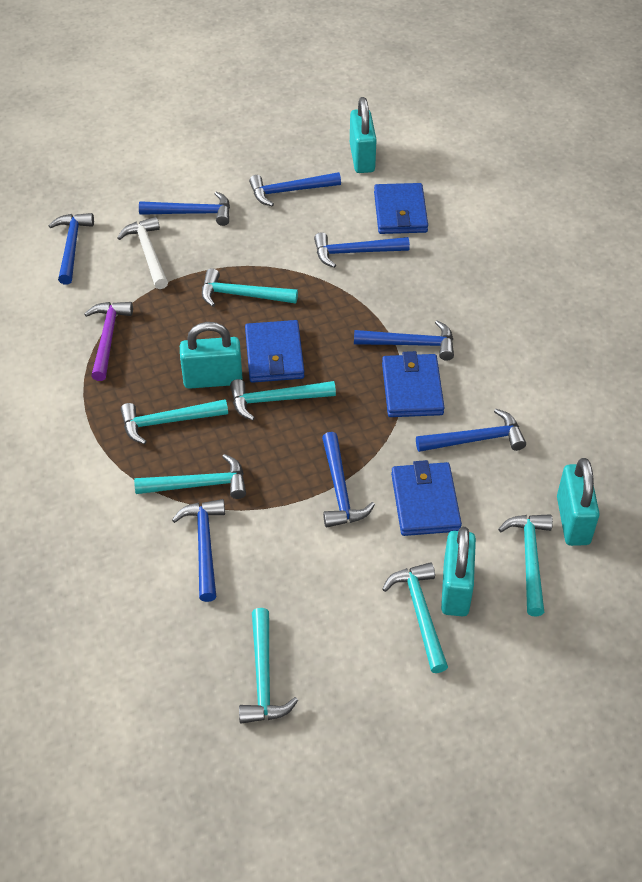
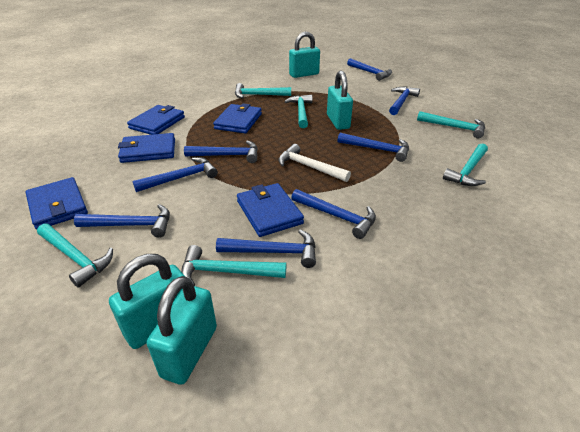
blue wallet: 4 -> 5
purple hammer: 1 -> 0
turquoise hammer: 7 -> 6

